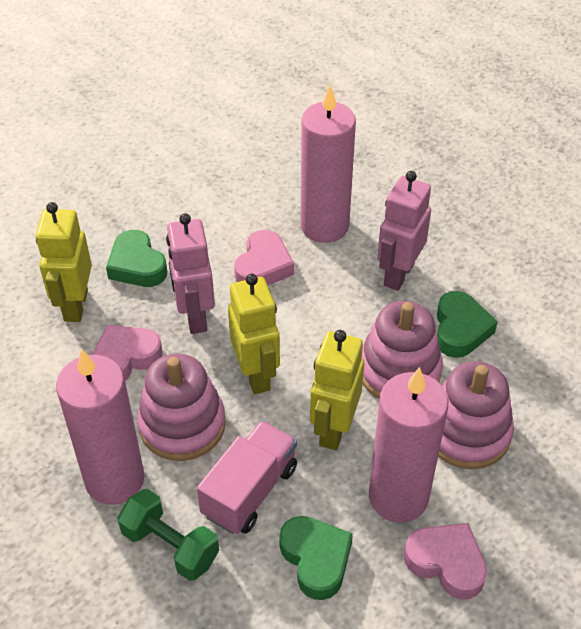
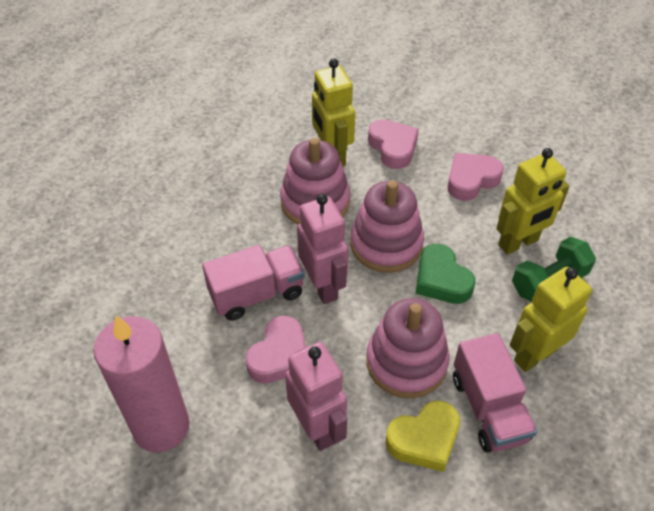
green heart: 3 -> 1
pink candle: 3 -> 1
pink truck: 1 -> 2
yellow heart: 0 -> 1

